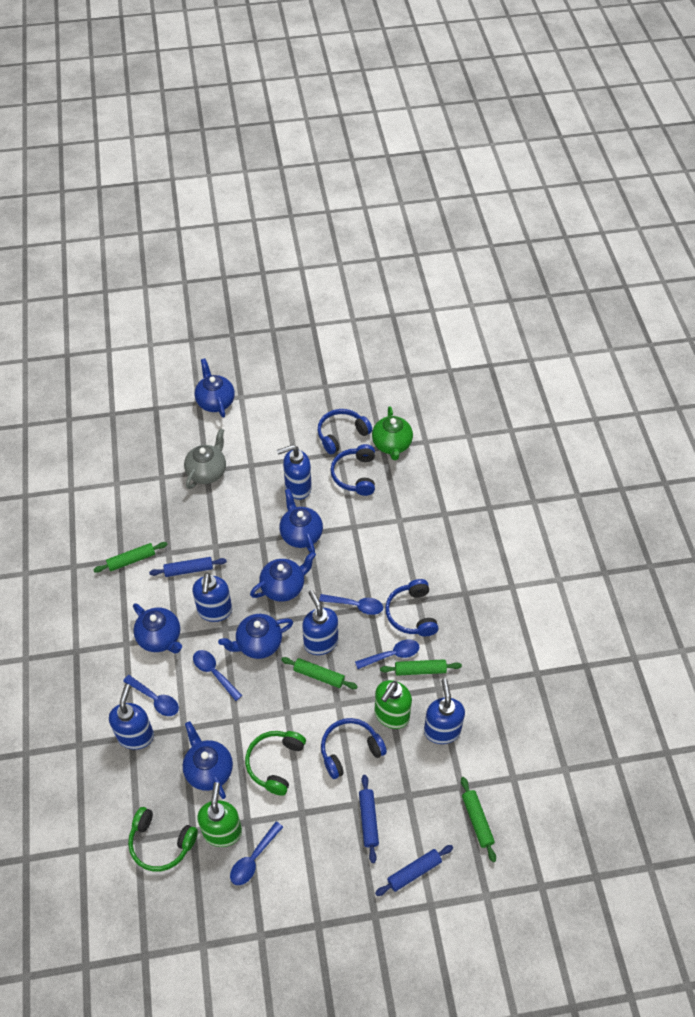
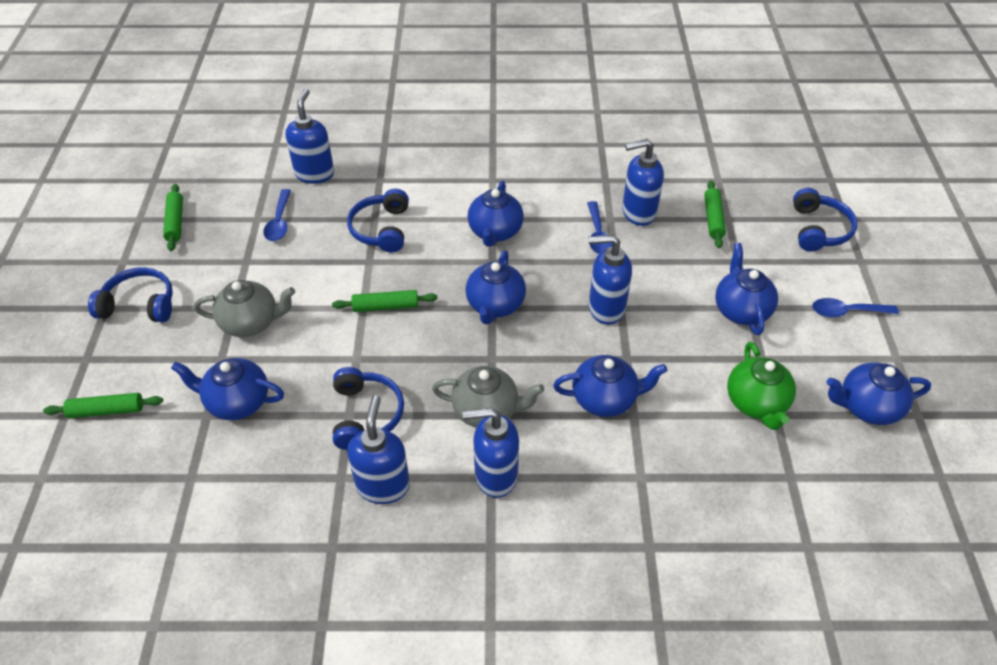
blue rolling pin: 3 -> 0
blue spoon: 5 -> 3
green headphones: 2 -> 0
green soap dispenser: 2 -> 0
grey teapot: 1 -> 2

